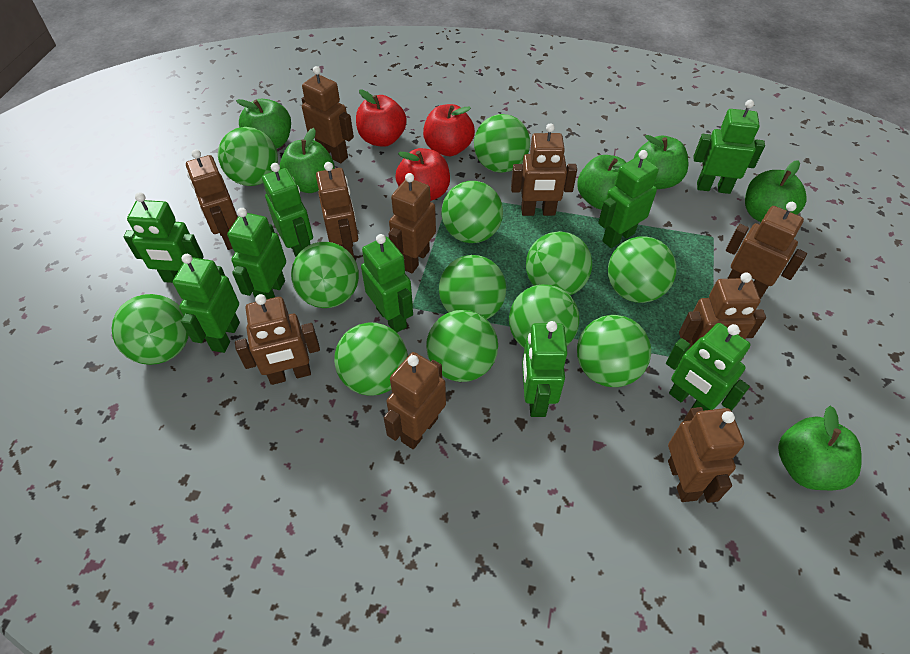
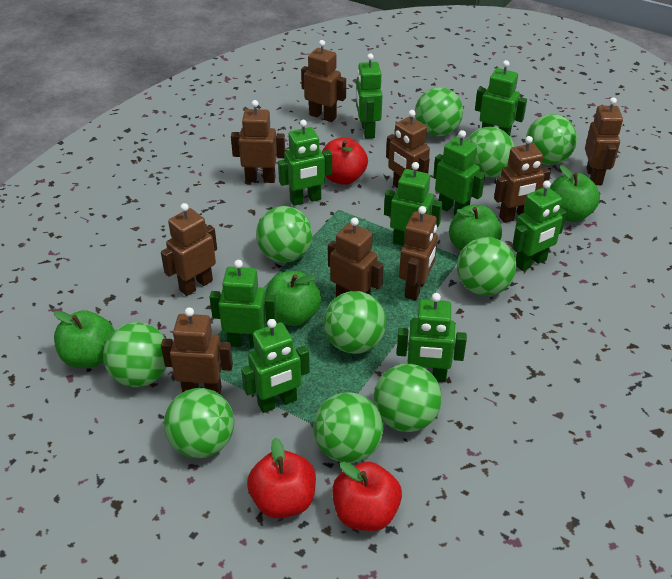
brown robot: 10 -> 9
green apple: 6 -> 4
green ball: 12 -> 10

